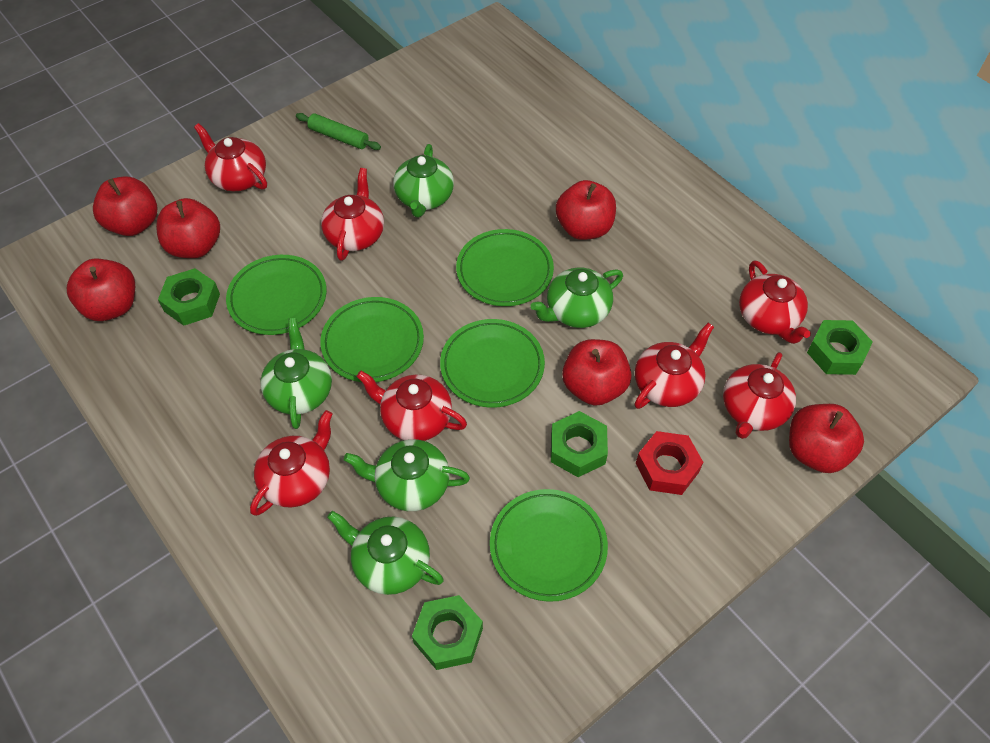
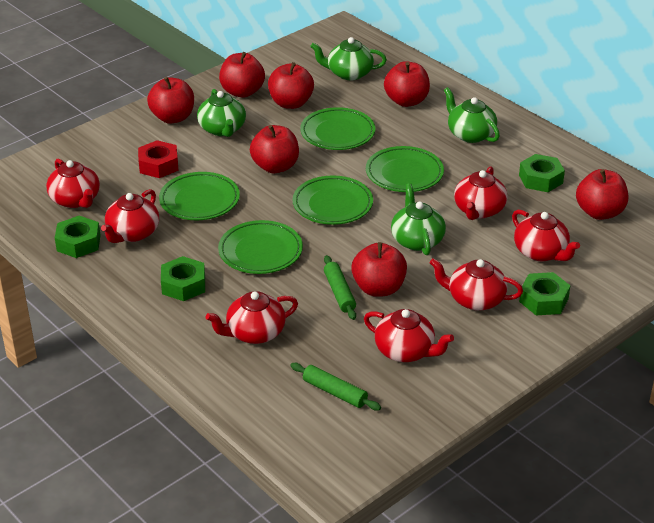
green rolling pin: 1 -> 2
green teapot: 5 -> 4
red apple: 6 -> 7

